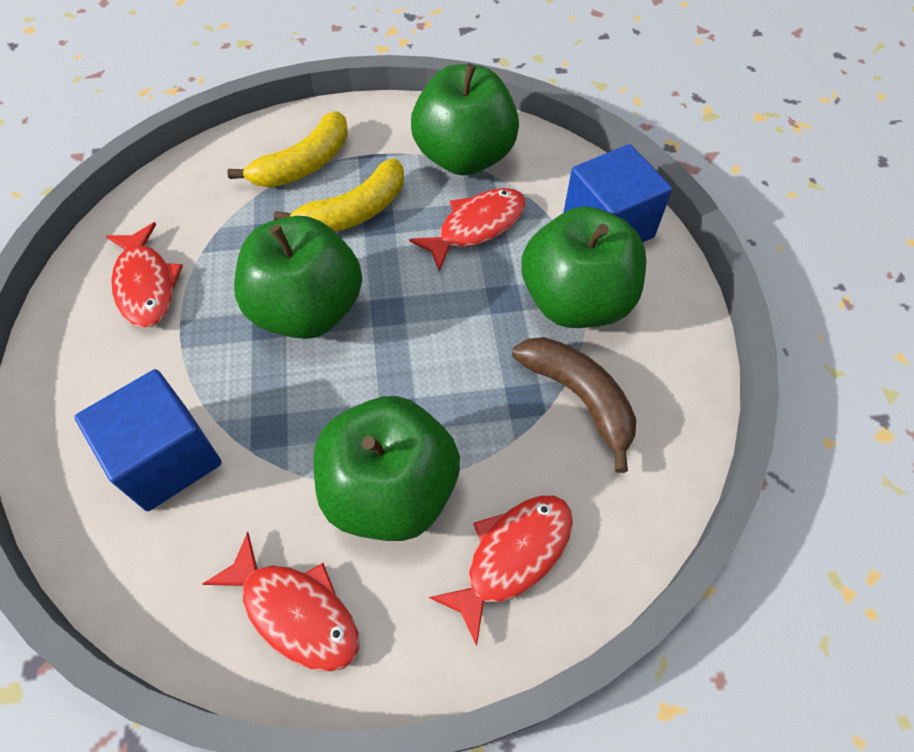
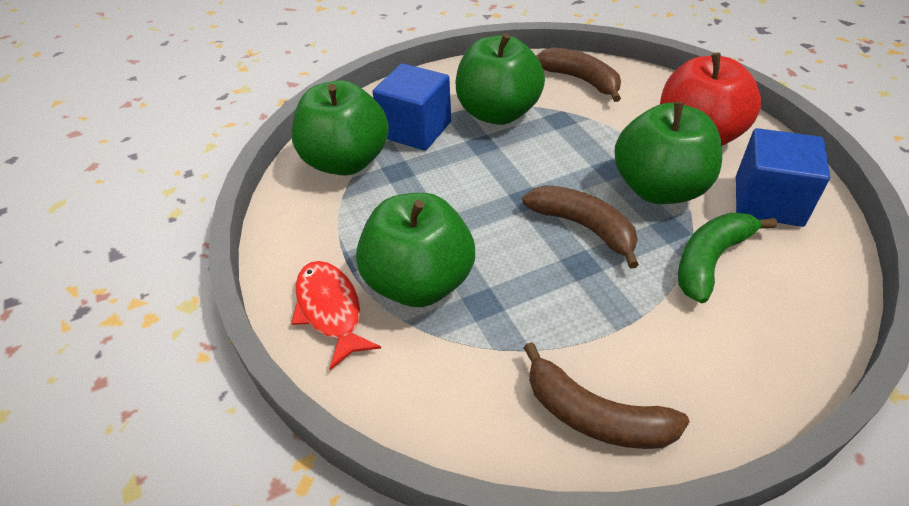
brown banana: 1 -> 3
green banana: 0 -> 1
red apple: 0 -> 1
red fish: 4 -> 1
yellow banana: 2 -> 0

